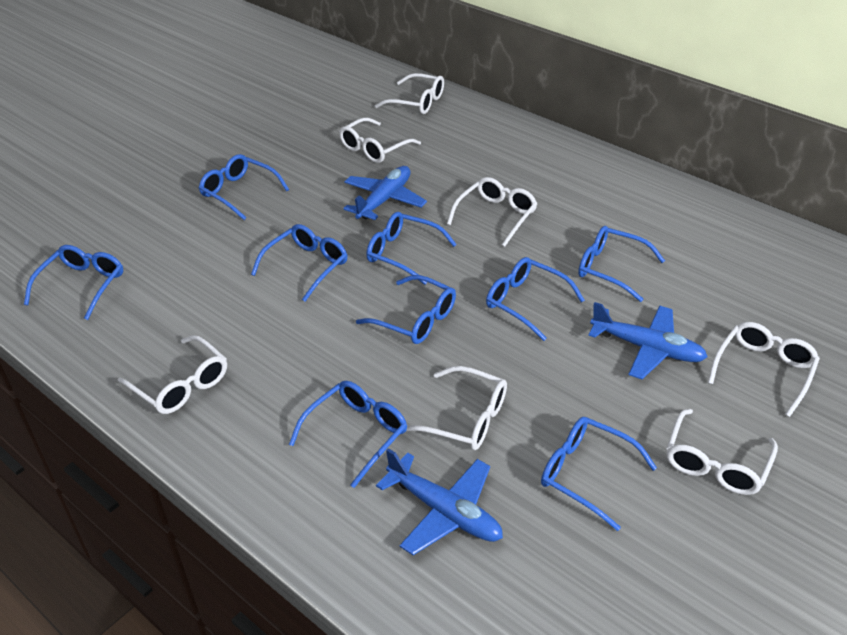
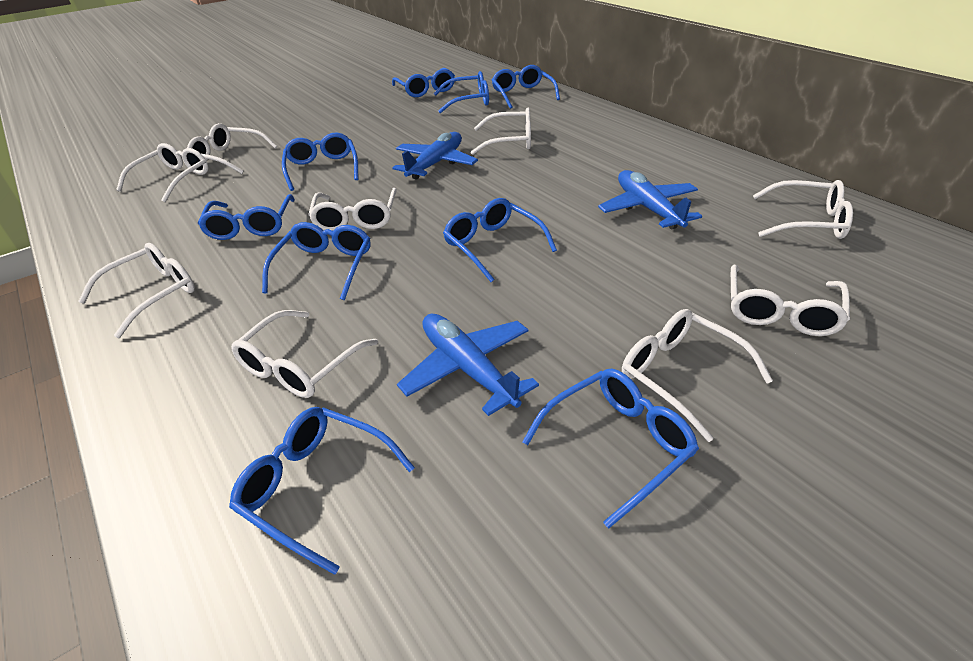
white glasses: 7 -> 9

